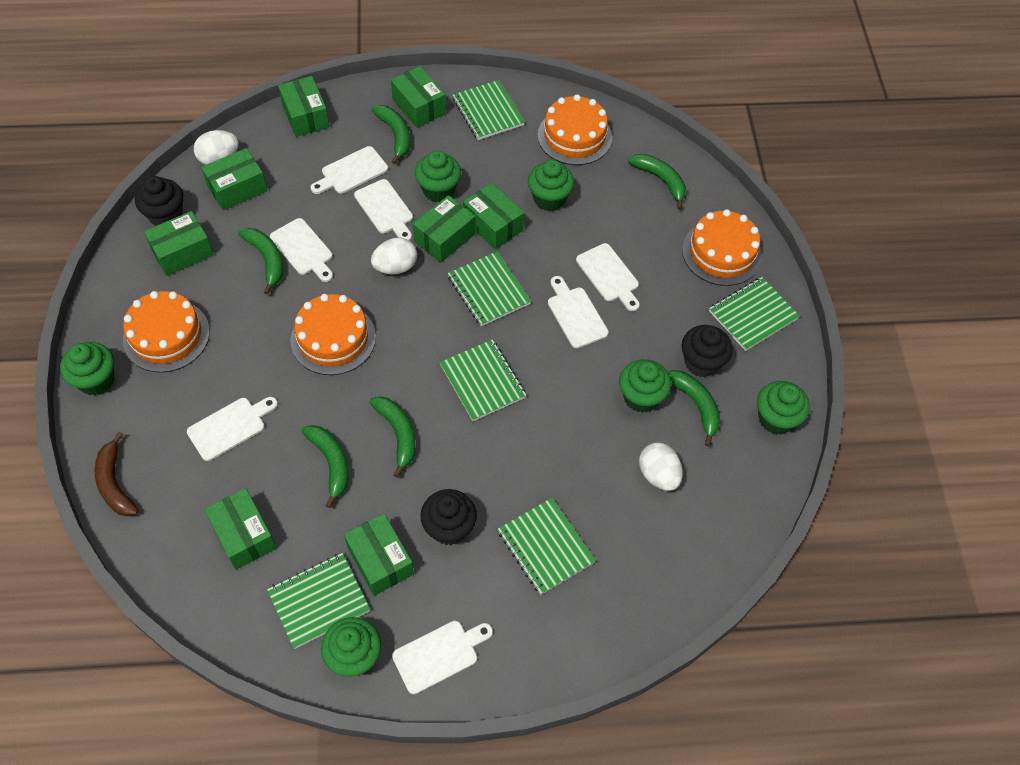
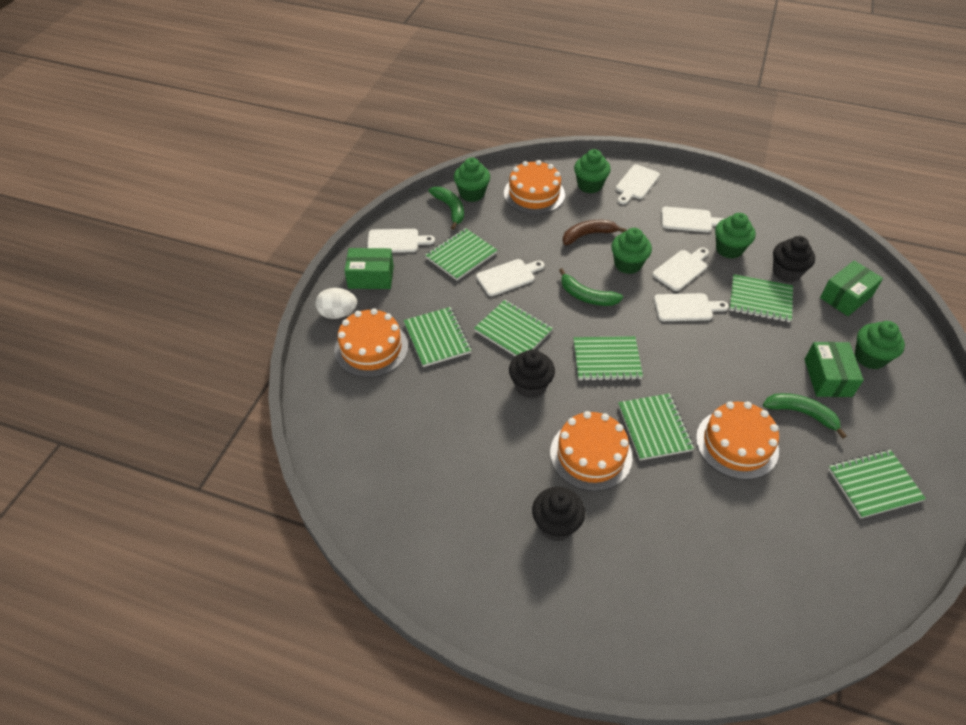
green banana: 6 -> 3
green box: 8 -> 3
green cupcake: 6 -> 5
green notebook: 6 -> 7
white cutting board: 7 -> 6
white egg: 3 -> 1

